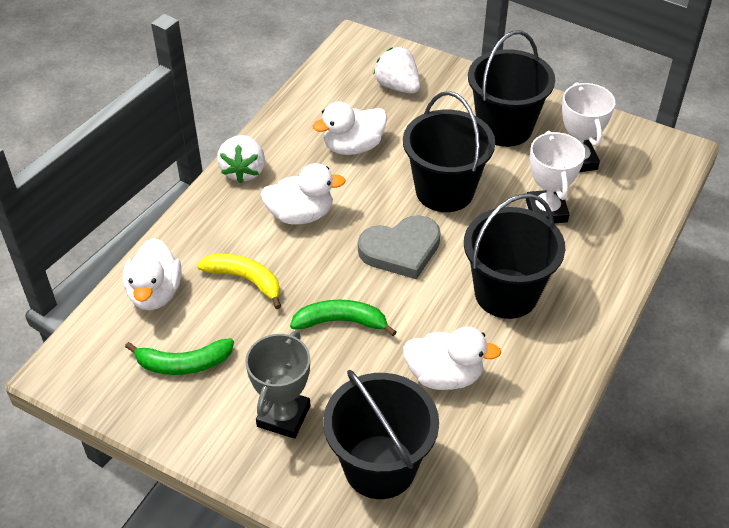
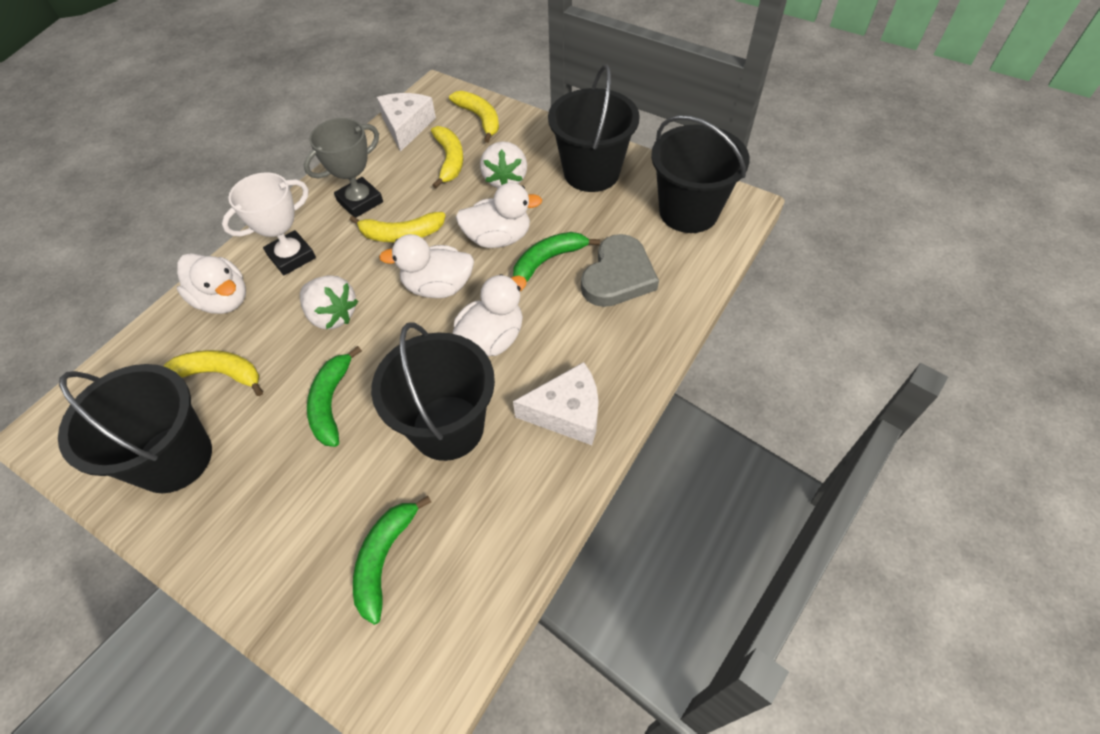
green banana: 2 -> 3
white cheese: 0 -> 2
white trophy: 2 -> 1
yellow banana: 1 -> 4

